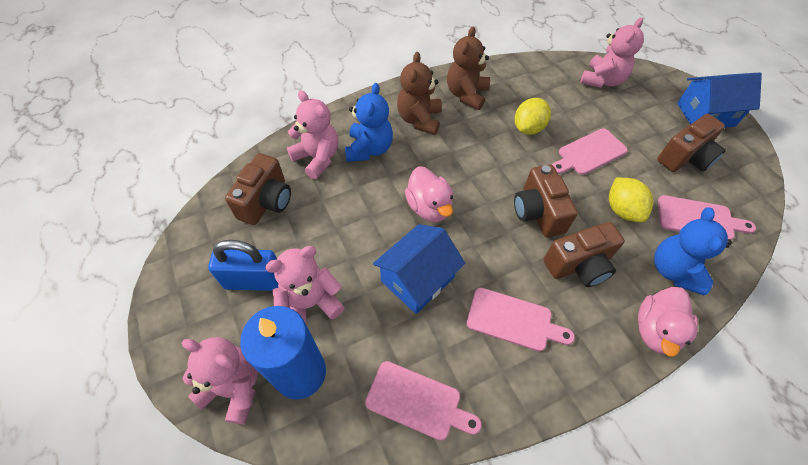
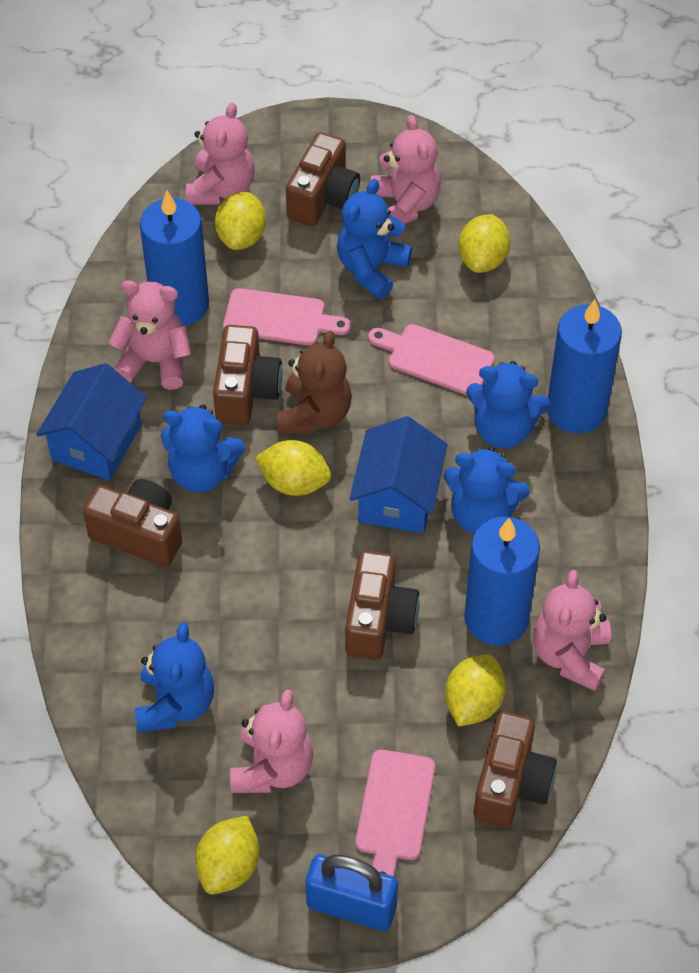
blue candle: 1 -> 3
blue teddy bear: 2 -> 5
brown camera: 4 -> 5
brown teddy bear: 2 -> 1
pink cutting board: 4 -> 3
pink duck: 2 -> 0
pink teddy bear: 4 -> 5
yellow lemon: 2 -> 5

